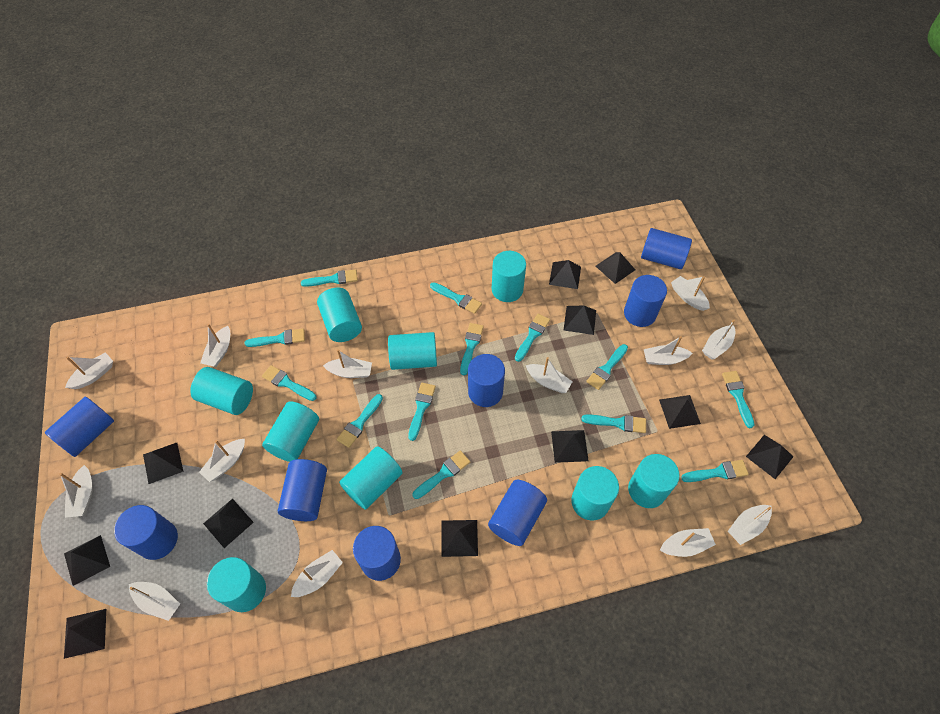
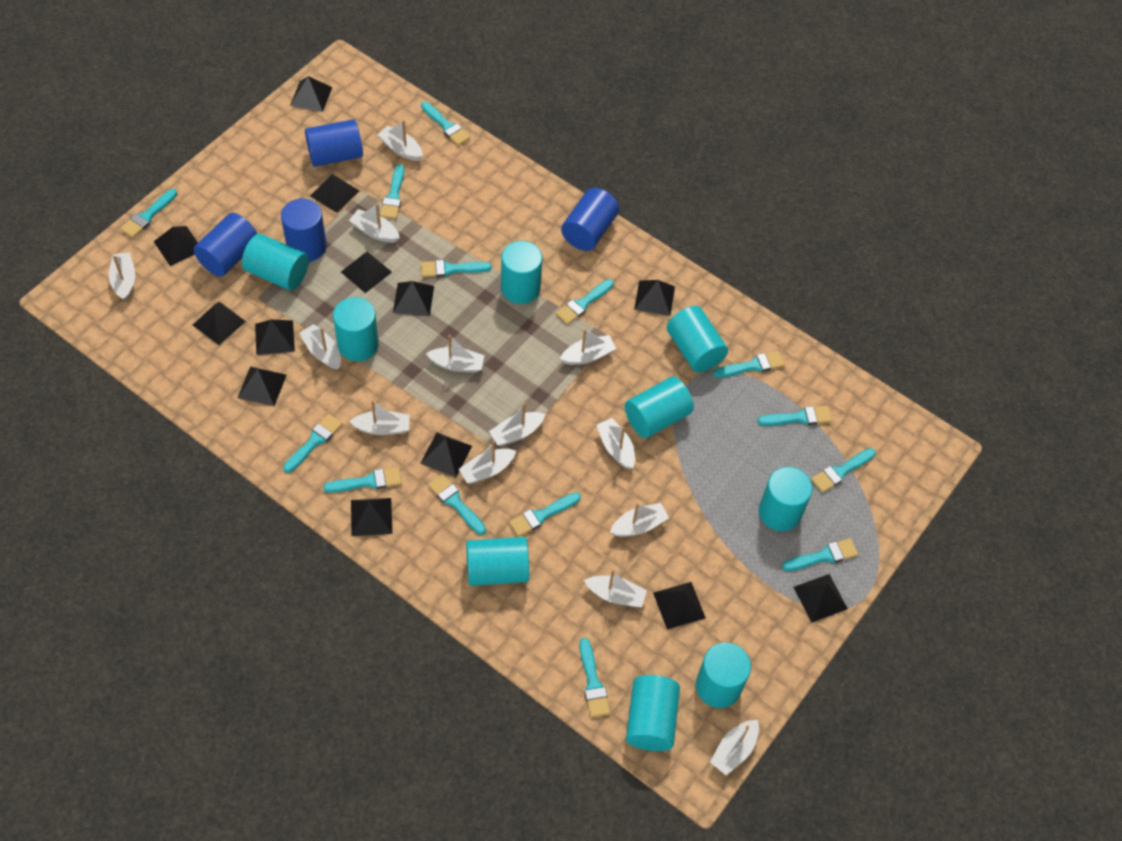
black pyramid: 11 -> 13
blue cylinder: 8 -> 4
turquoise brush: 13 -> 14

